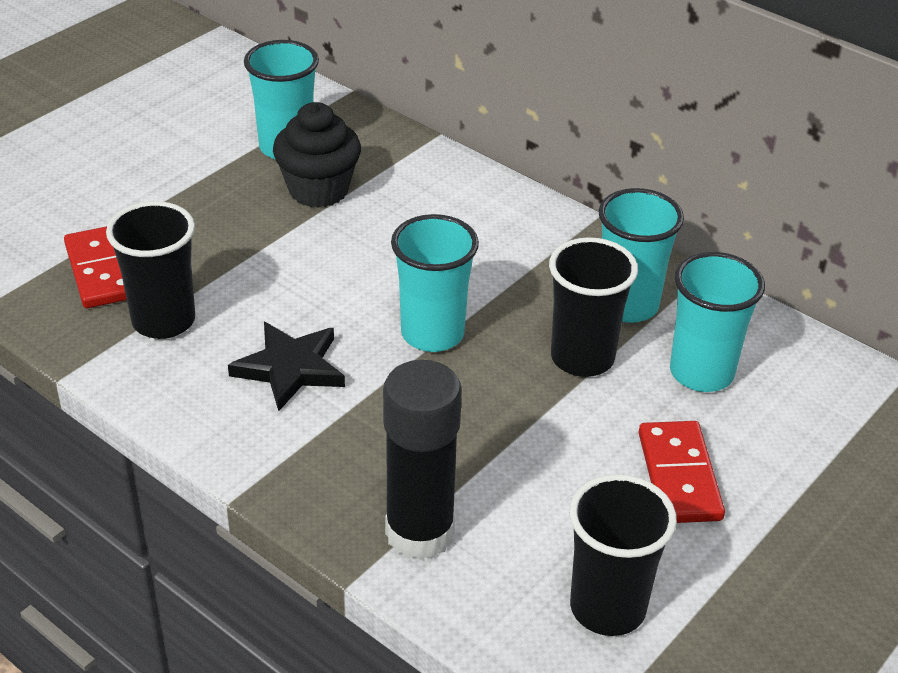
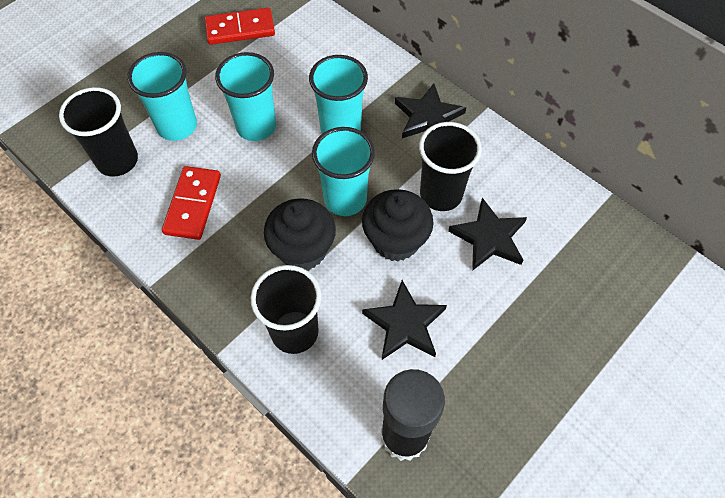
black cupcake: 1 -> 2
black star: 1 -> 3

